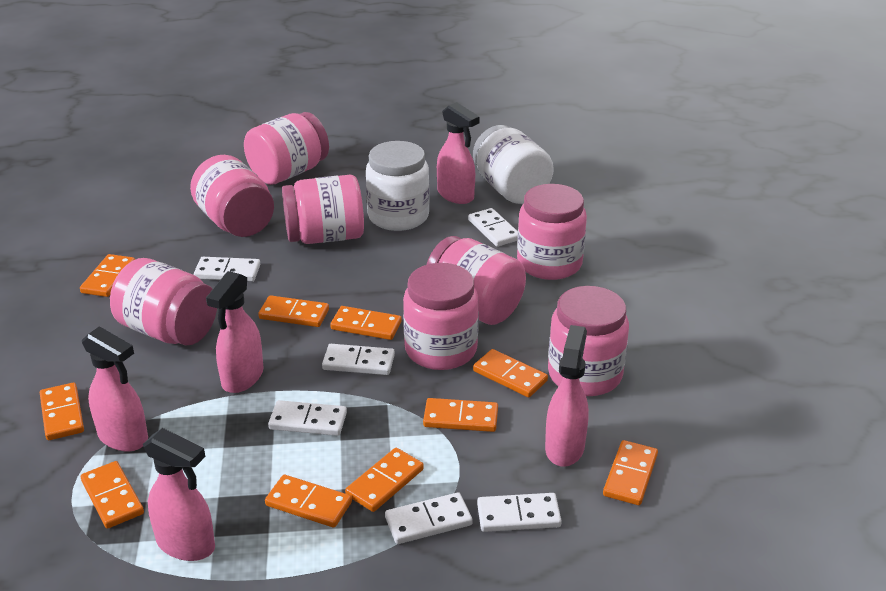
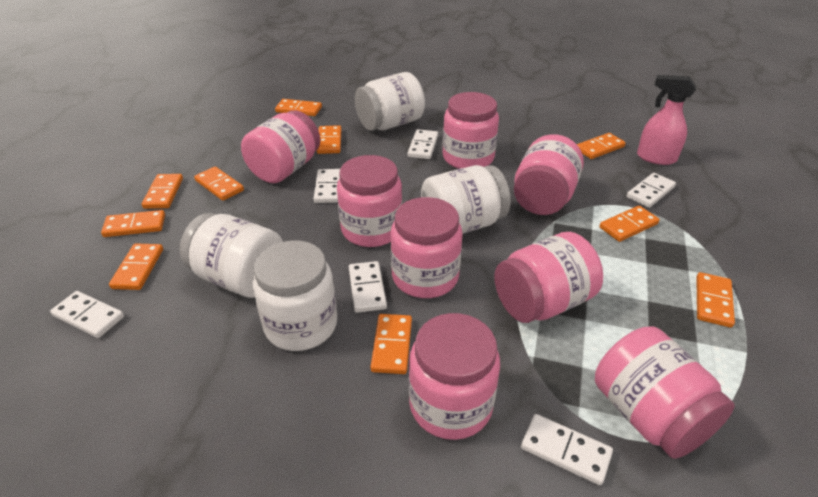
pink spray bottle: 5 -> 1
white jar: 2 -> 4

